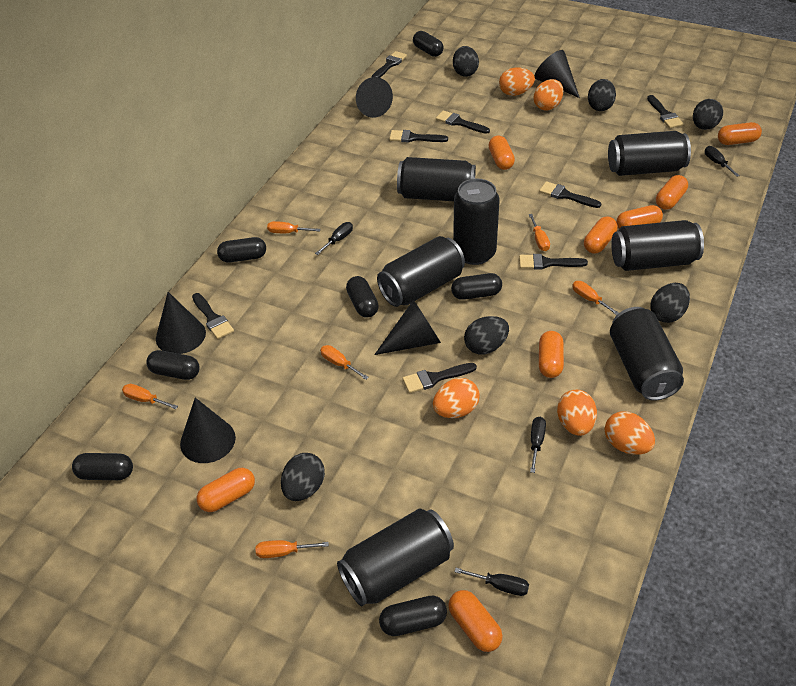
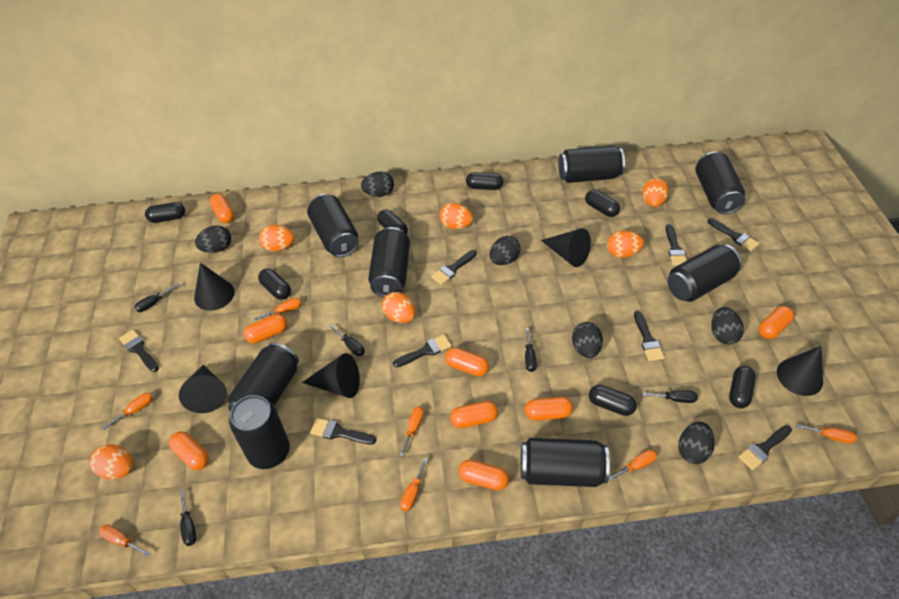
black can: 7 -> 8
black screwdriver: 4 -> 5
orange egg: 5 -> 6
orange screwdriver: 6 -> 7

